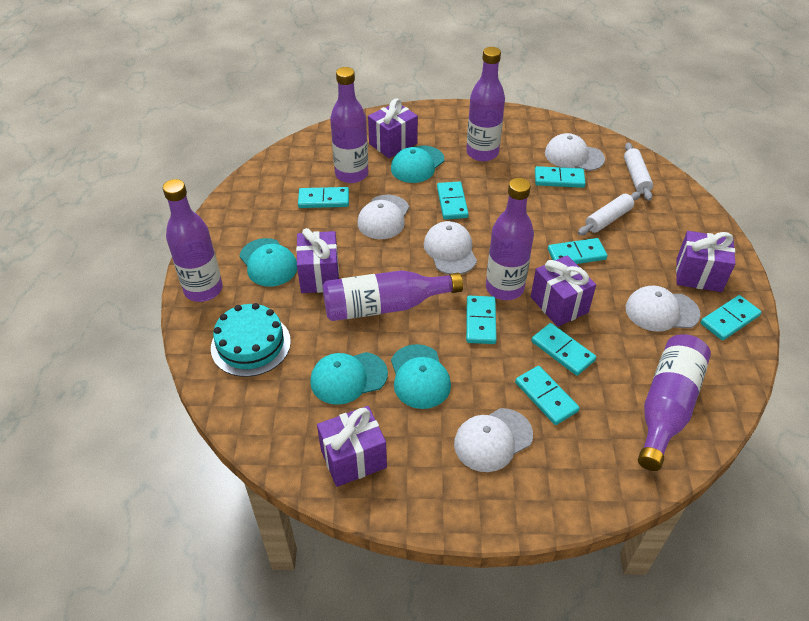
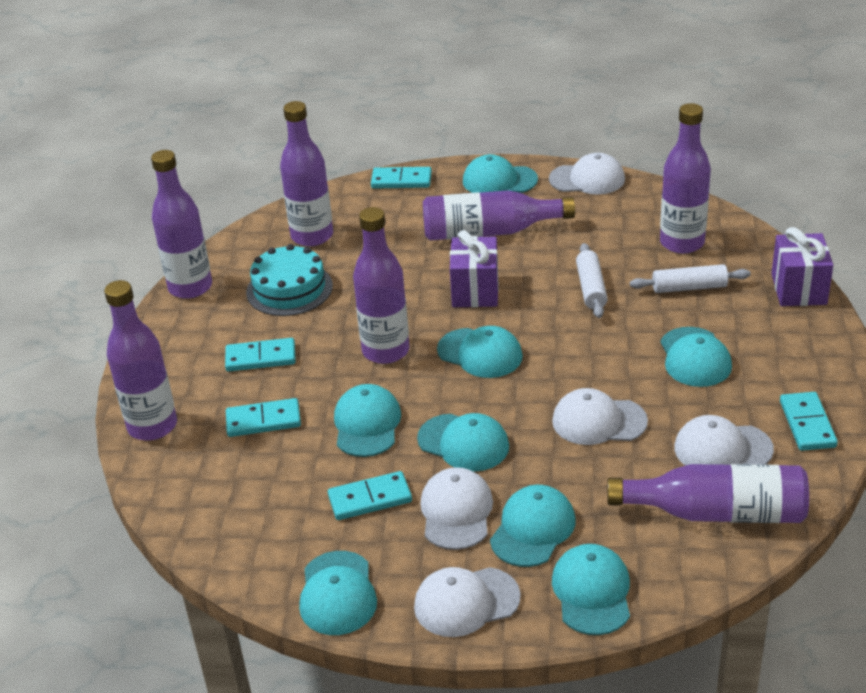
purple bottle: 6 -> 7
purple gift: 5 -> 2
turquoise cap: 4 -> 8
turquoise domino: 8 -> 5

